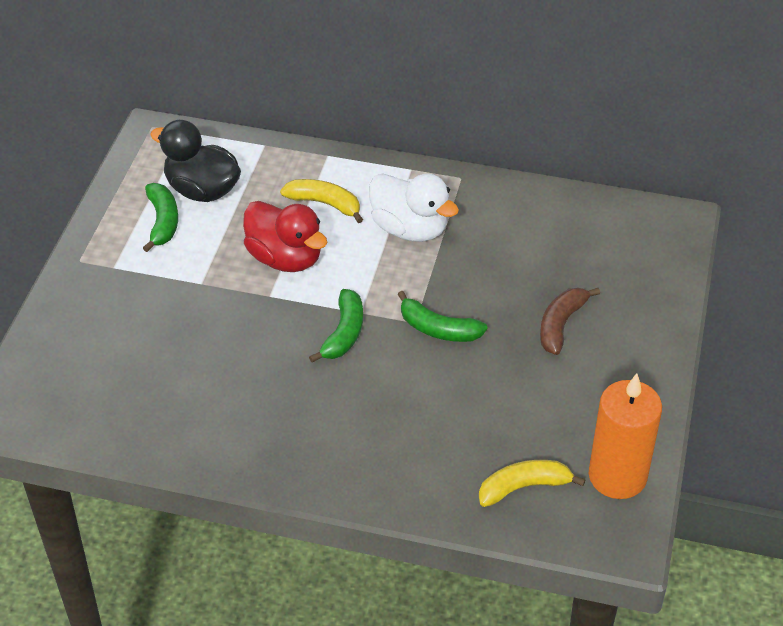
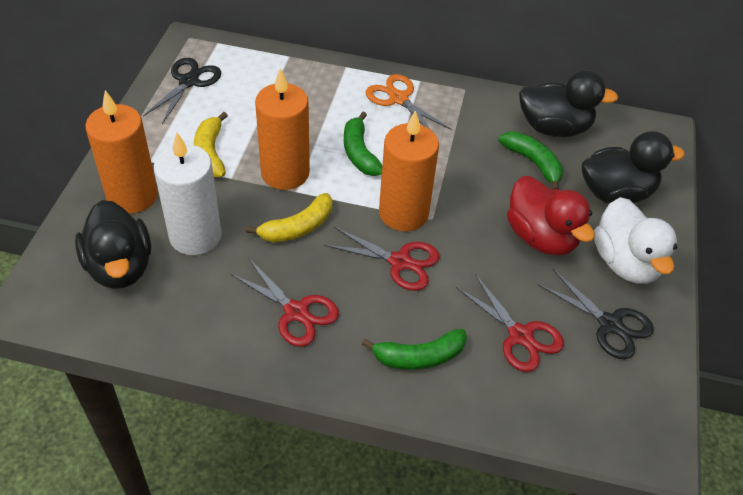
black duck: 1 -> 3
black scissors: 0 -> 2
brown banana: 1 -> 0
orange candle: 1 -> 3
orange scissors: 0 -> 1
red scissors: 0 -> 3
white candle: 0 -> 1

